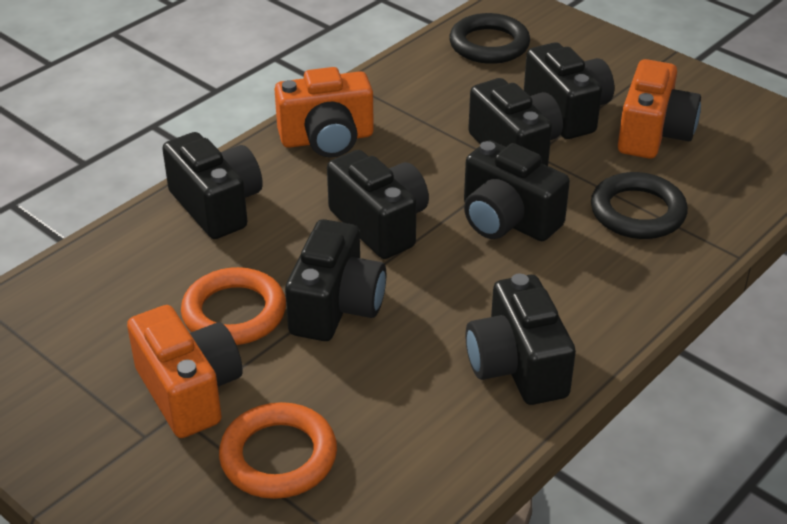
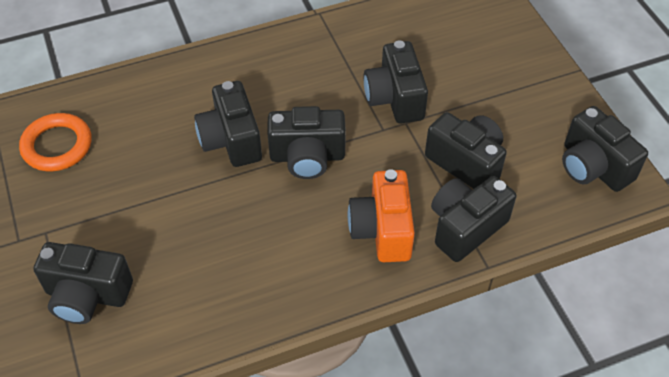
black ring: 2 -> 0
orange camera: 3 -> 1
orange ring: 2 -> 1

